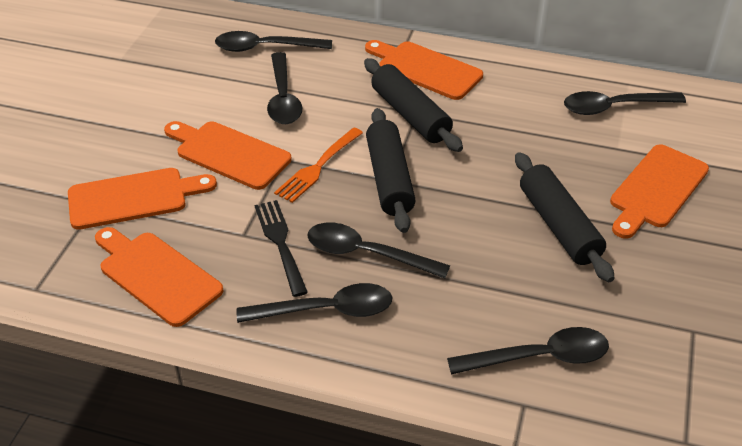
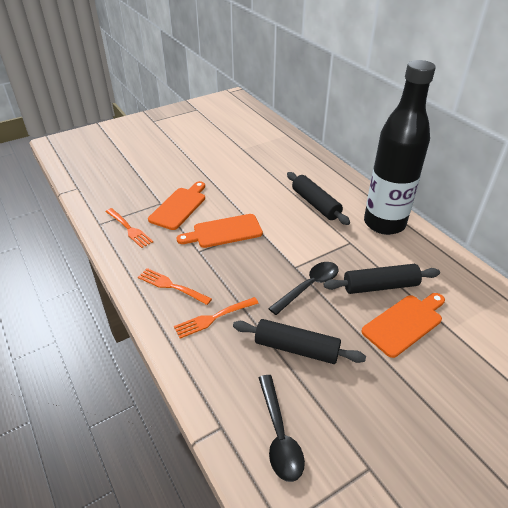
black bottle: 0 -> 1
black fork: 1 -> 0
black spoon: 6 -> 2
orange cutting board: 5 -> 3
orange fork: 1 -> 3

